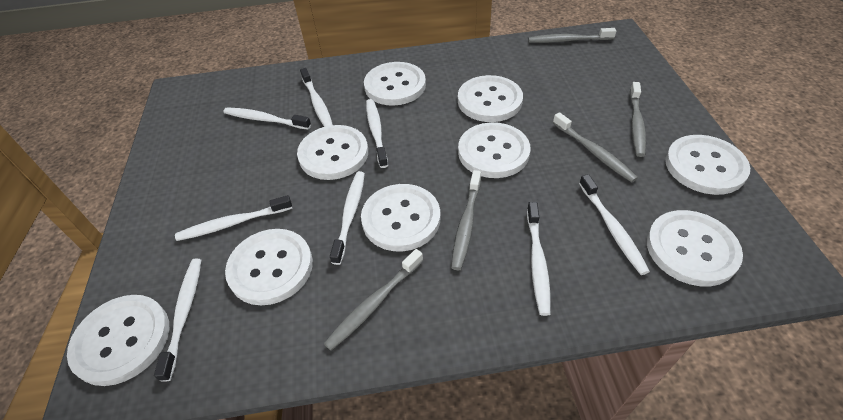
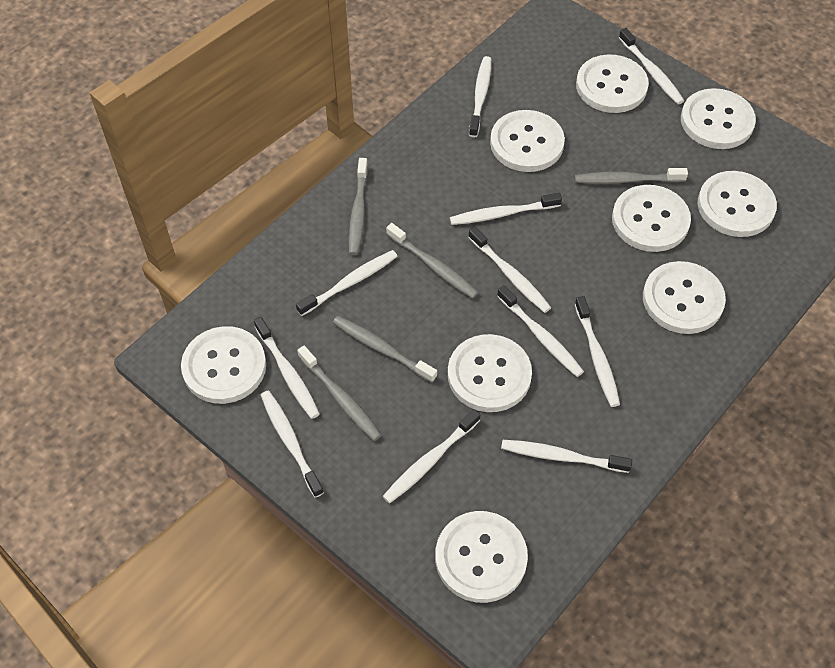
white toothbrush: 8 -> 11

